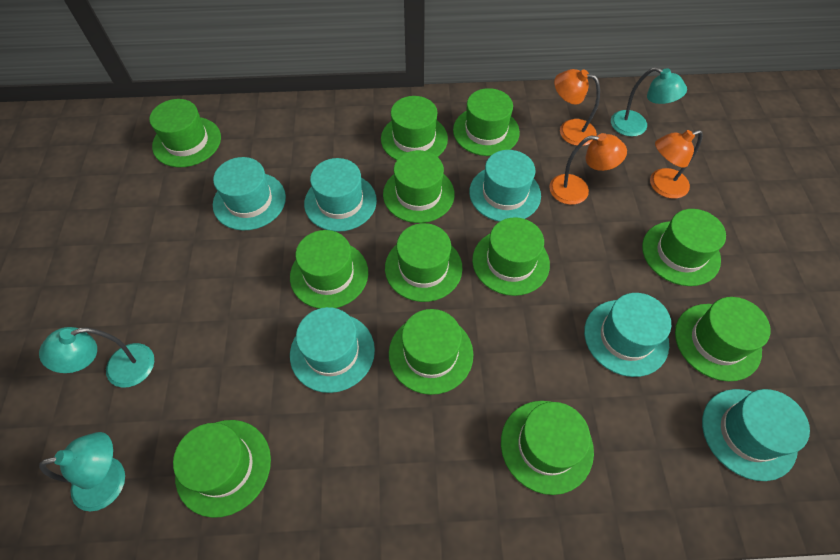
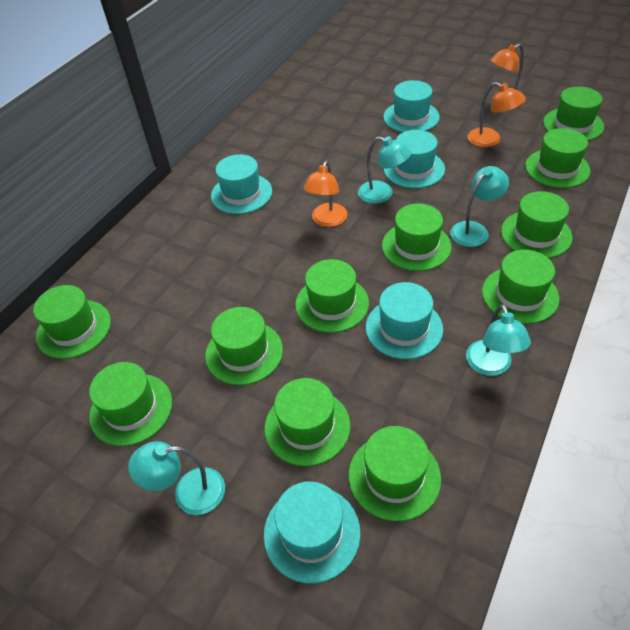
green hat: 12 -> 11
turquoise hat: 6 -> 5
turquoise lamp: 3 -> 4

